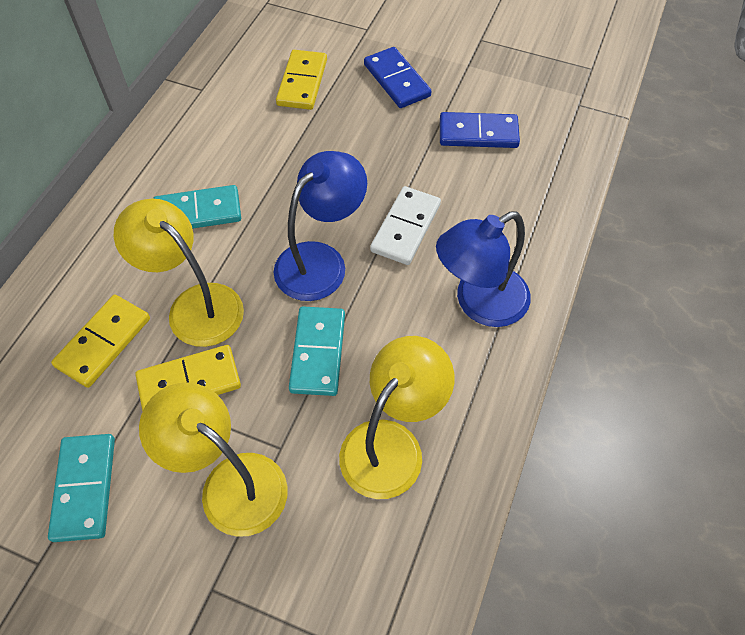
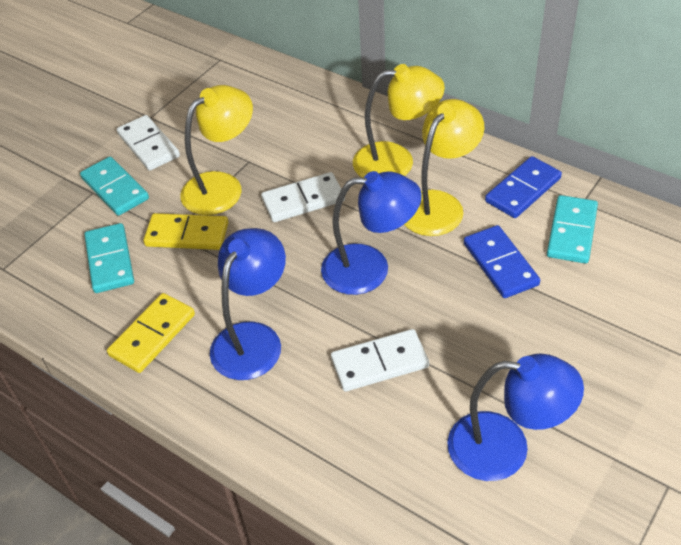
blue lamp: 2 -> 3
white domino: 1 -> 3
yellow domino: 3 -> 2

